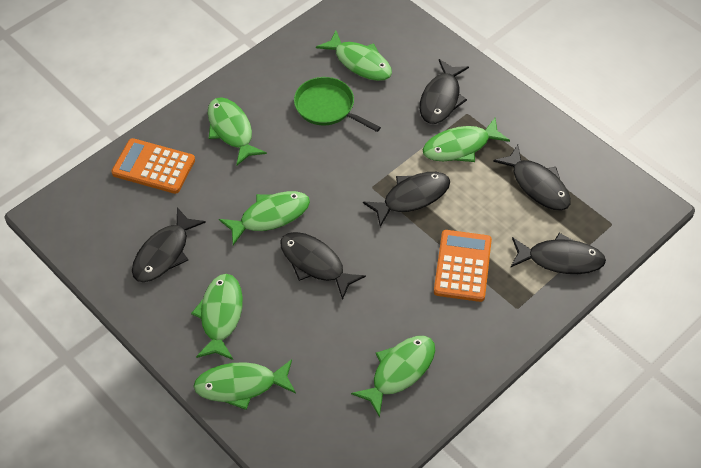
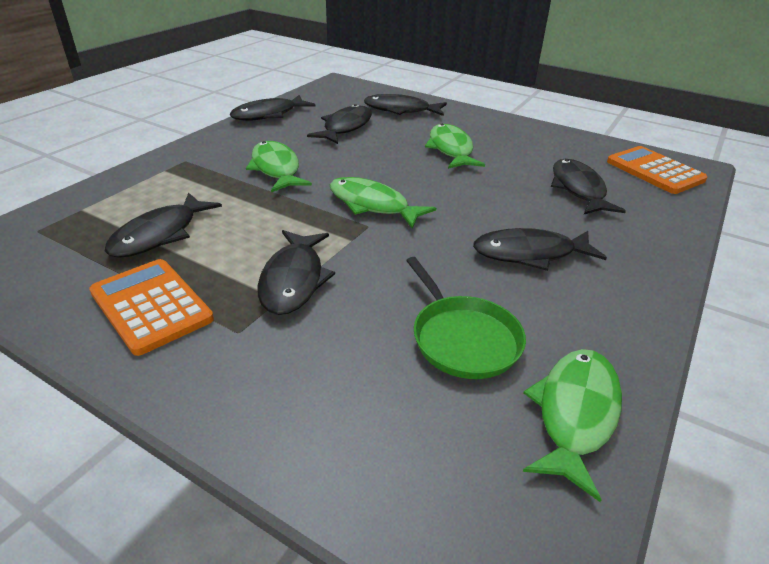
black fish: 6 -> 7
green fish: 7 -> 4

